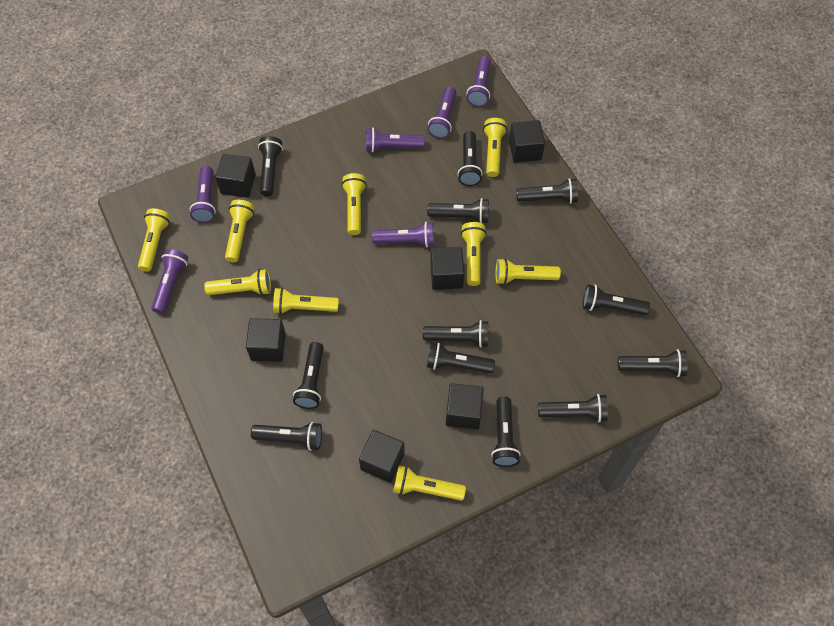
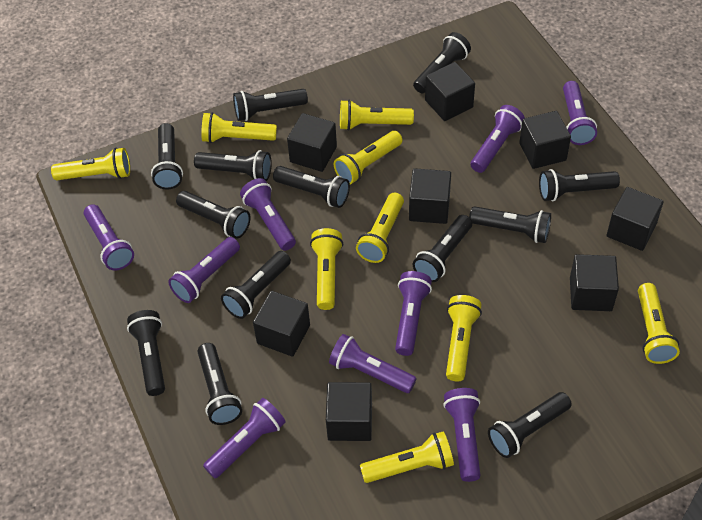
black cube: 6 -> 8
black flashlight: 12 -> 13
purple flashlight: 6 -> 9

